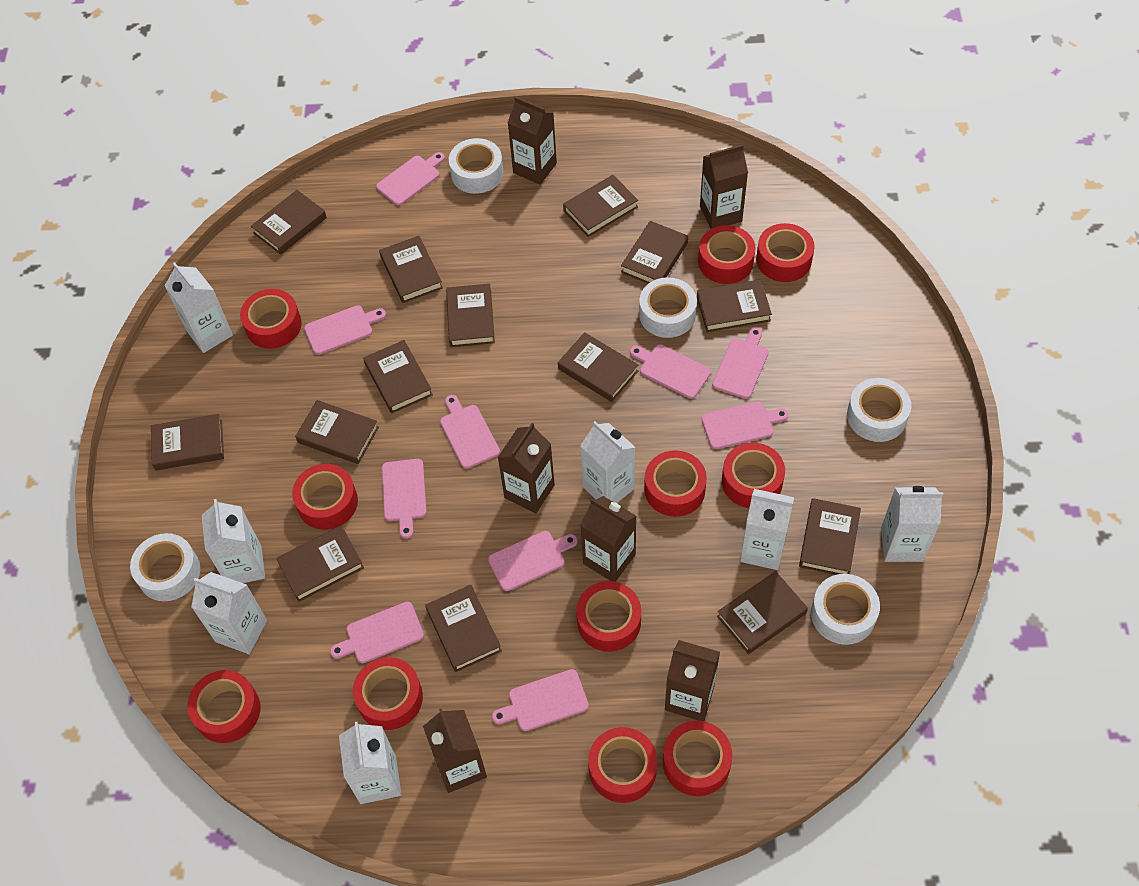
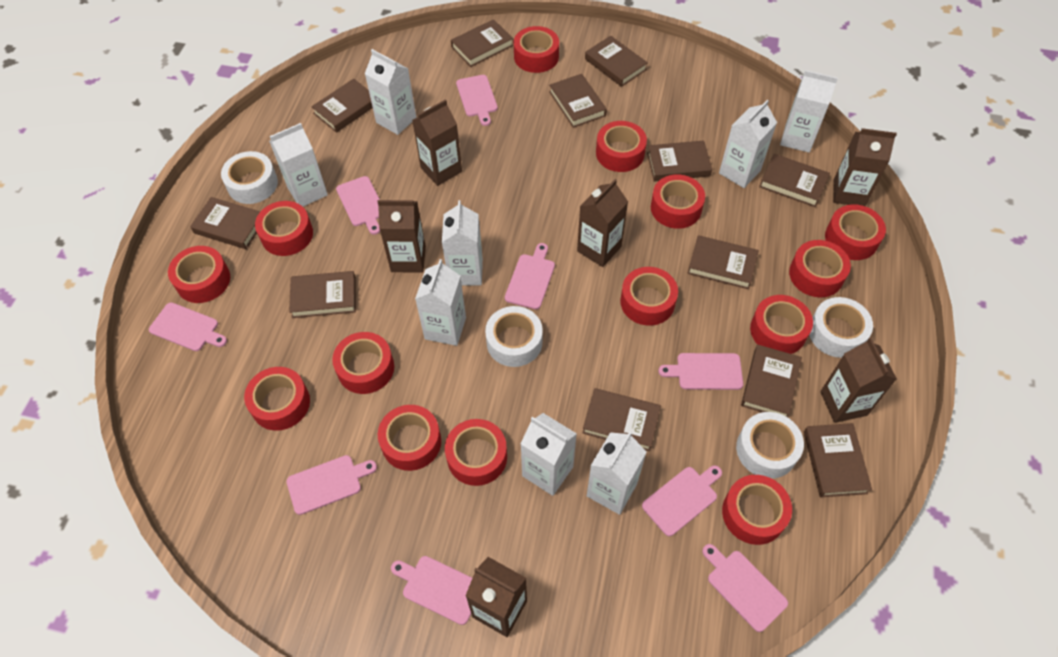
brown book: 14 -> 12
pink cutting board: 10 -> 9
red tape: 11 -> 14
white carton: 7 -> 8
white tape: 5 -> 4

